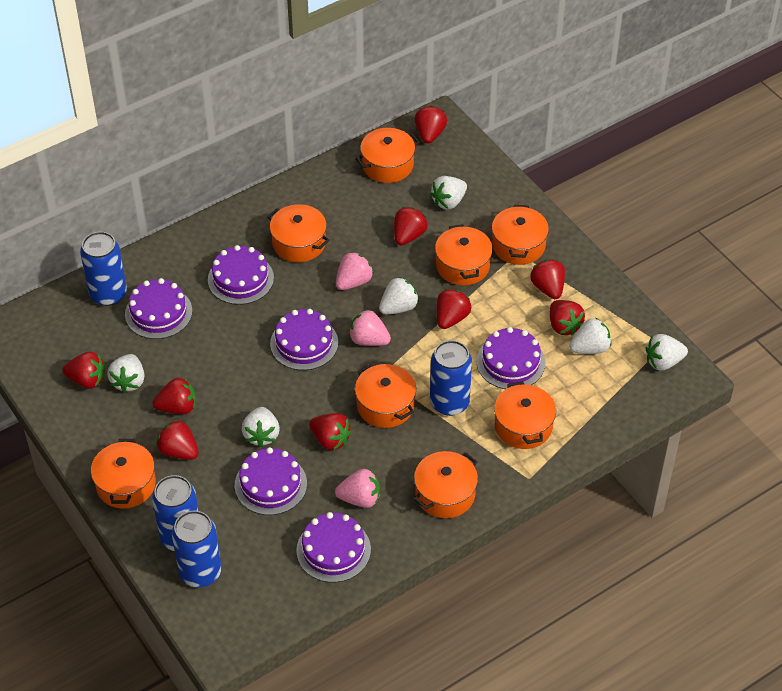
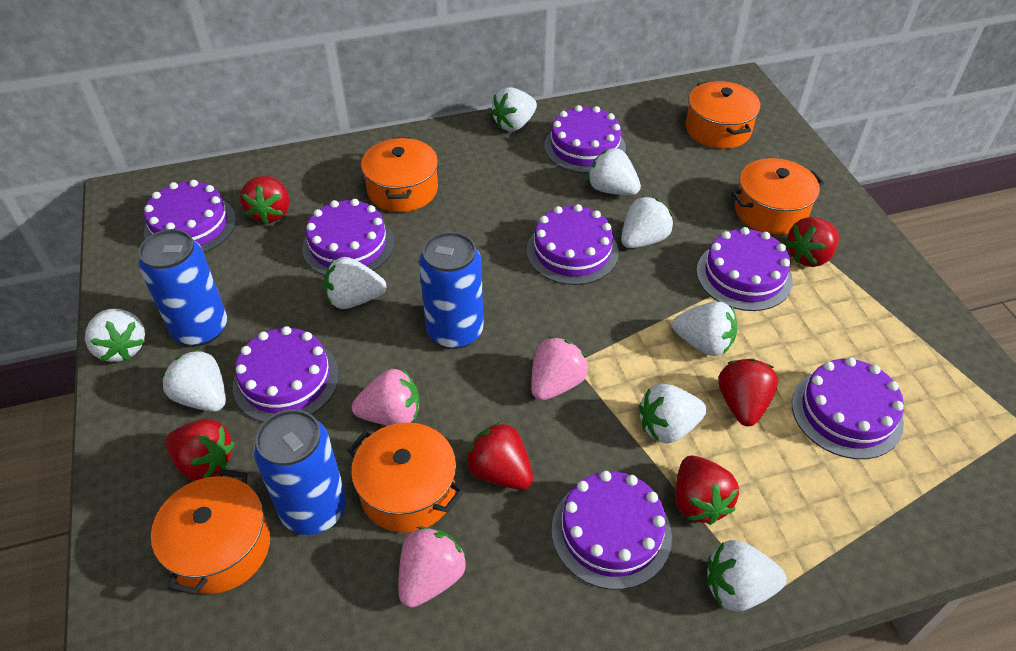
blue can: 4 -> 3
orange pot: 8 -> 5
purple cake: 6 -> 8
red strawberry: 9 -> 6
white strawberry: 6 -> 9

